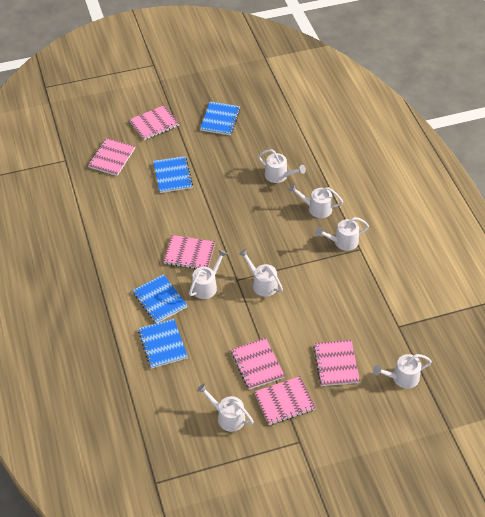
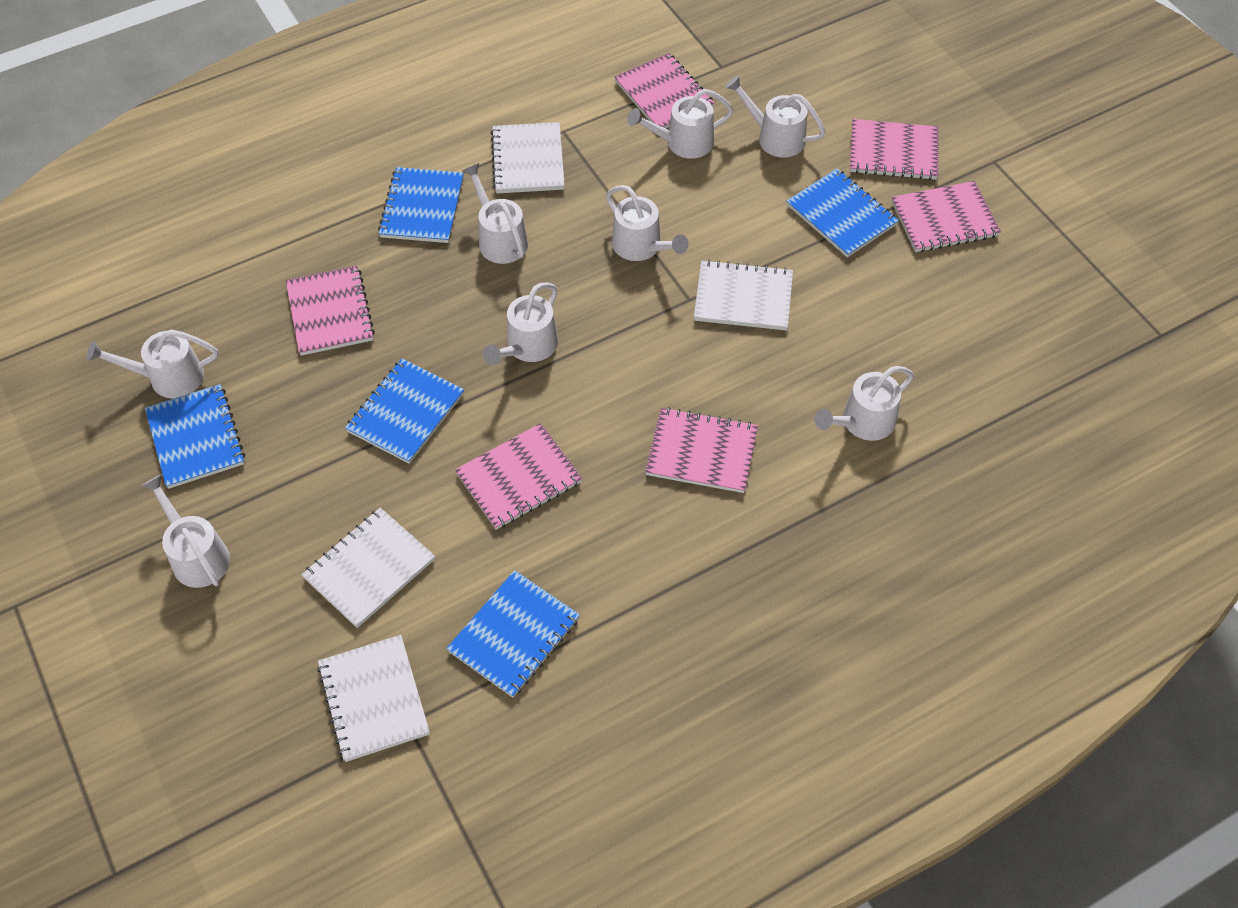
blue notebook: 4 -> 5
white notebook: 0 -> 4
white watering can: 7 -> 8

